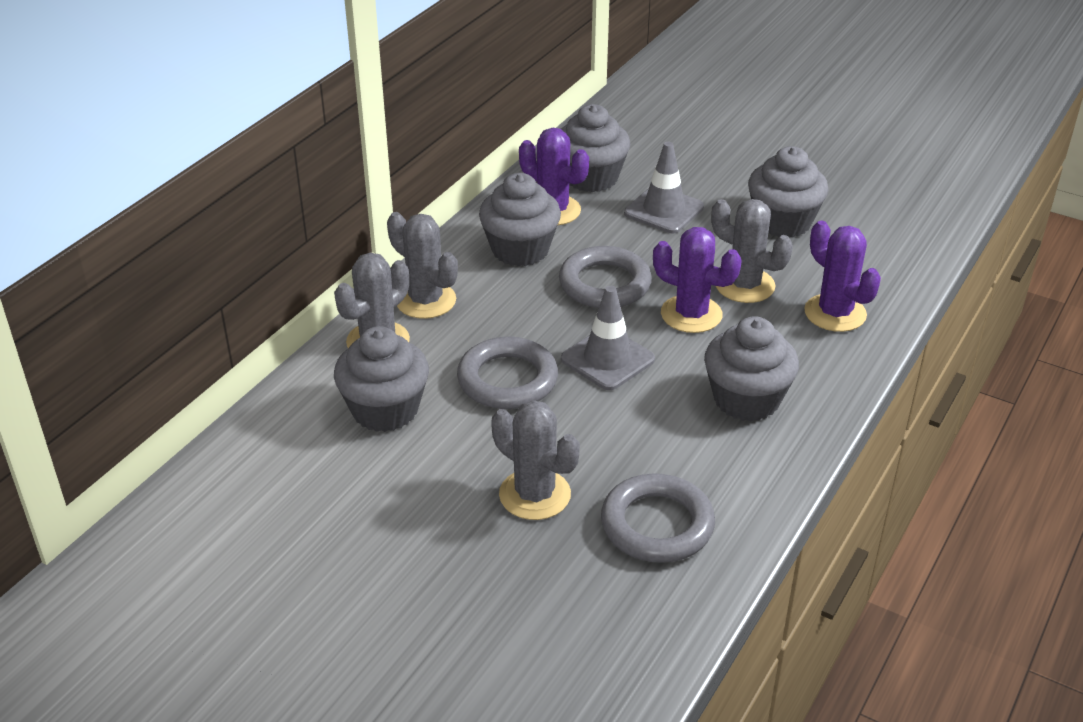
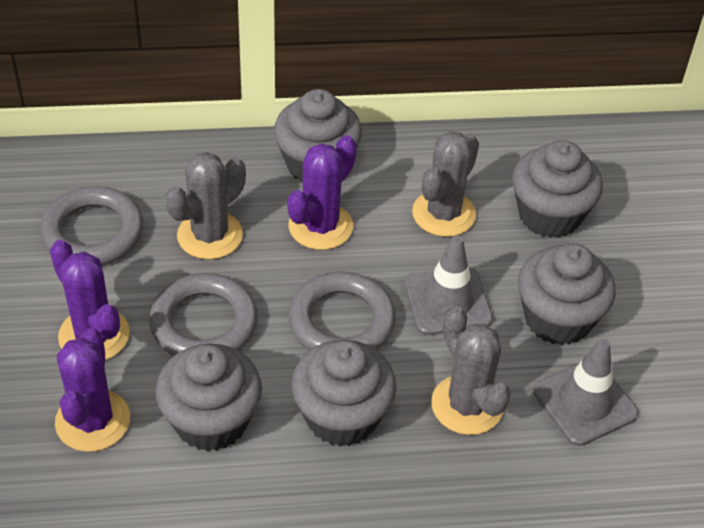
grey cactus: 4 -> 3

